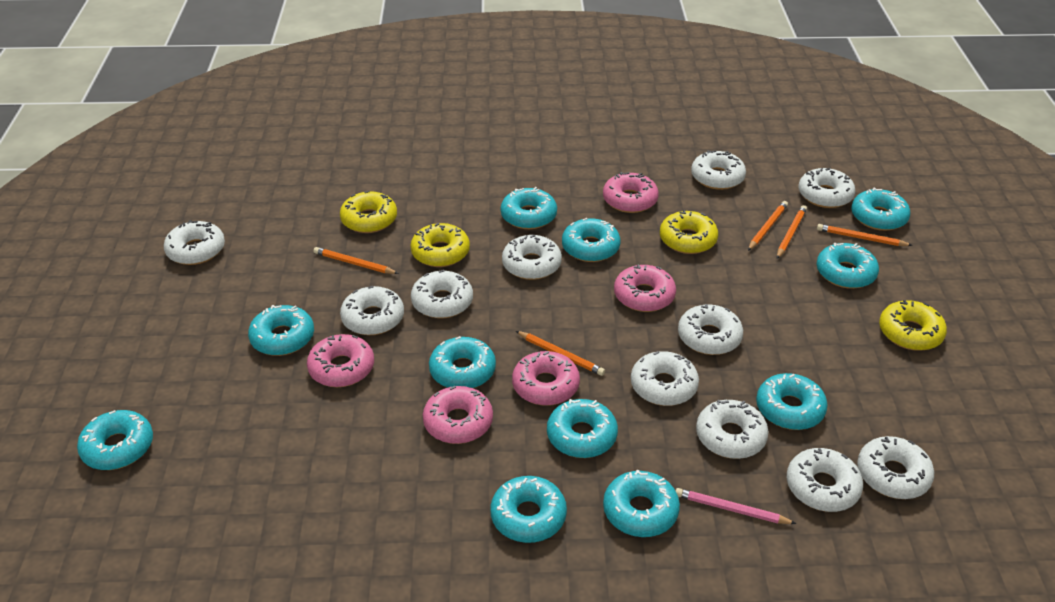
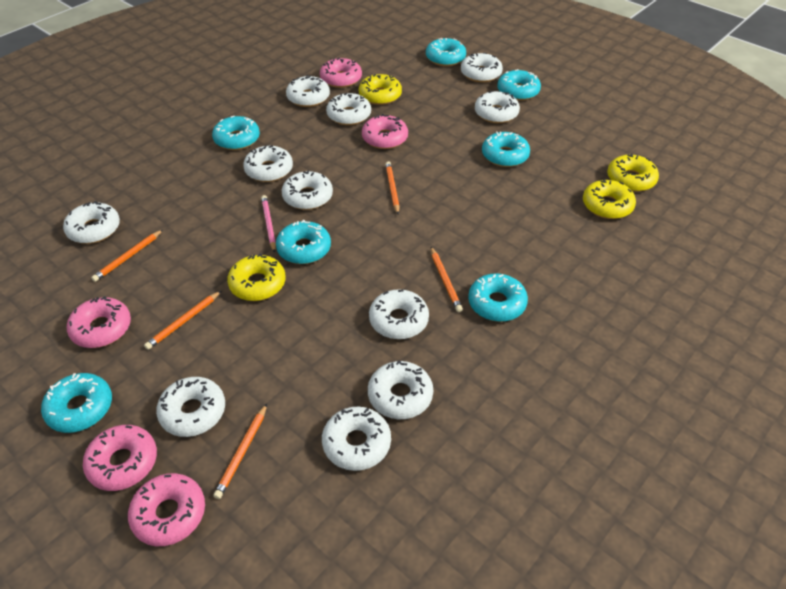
turquoise donut: 11 -> 7

